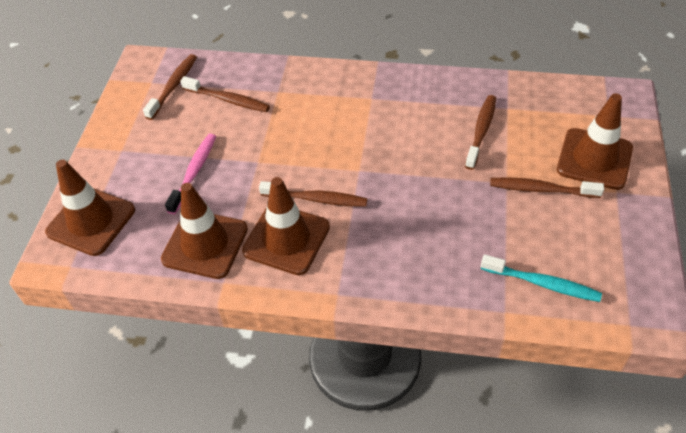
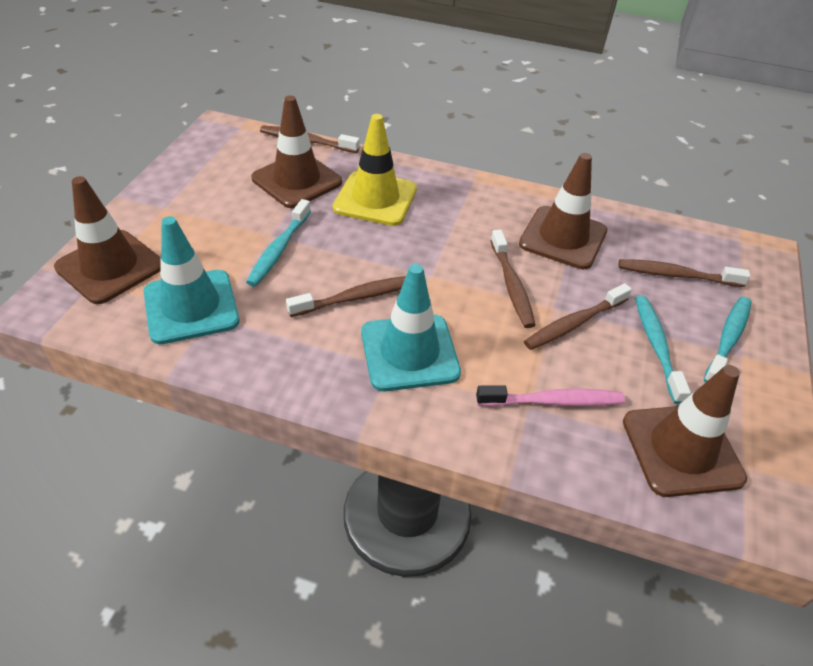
turquoise toothbrush: 1 -> 3
turquoise traffic cone: 0 -> 2
yellow traffic cone: 0 -> 1

